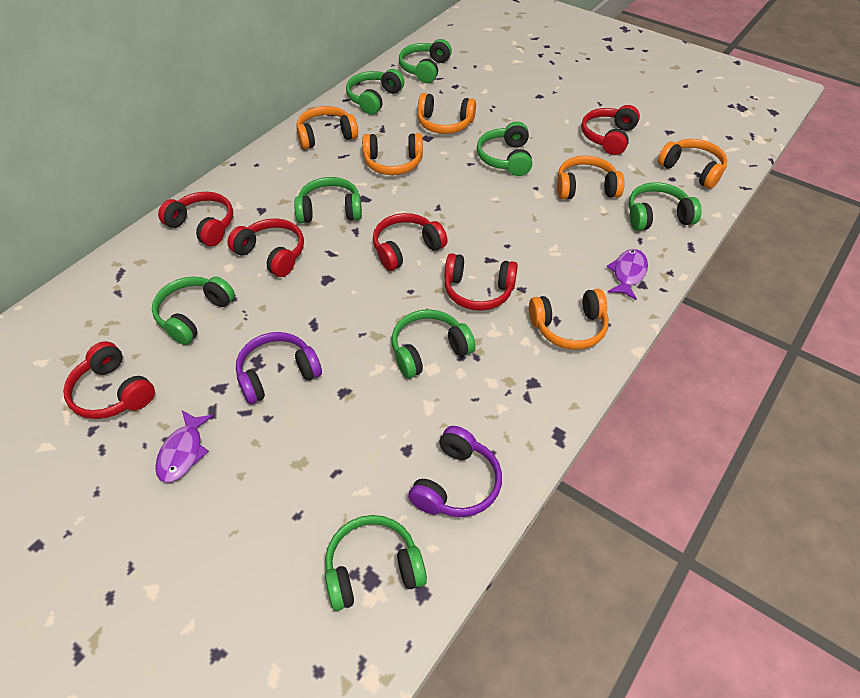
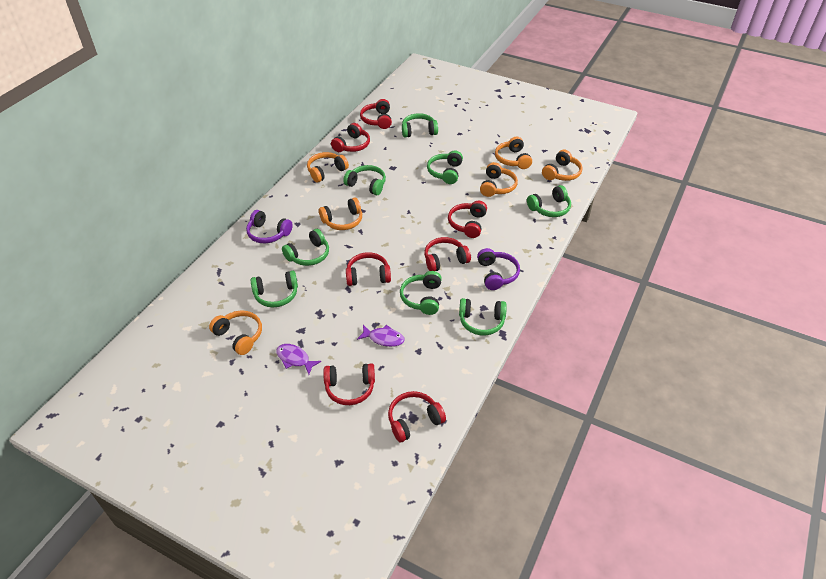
red headphones: 6 -> 7

